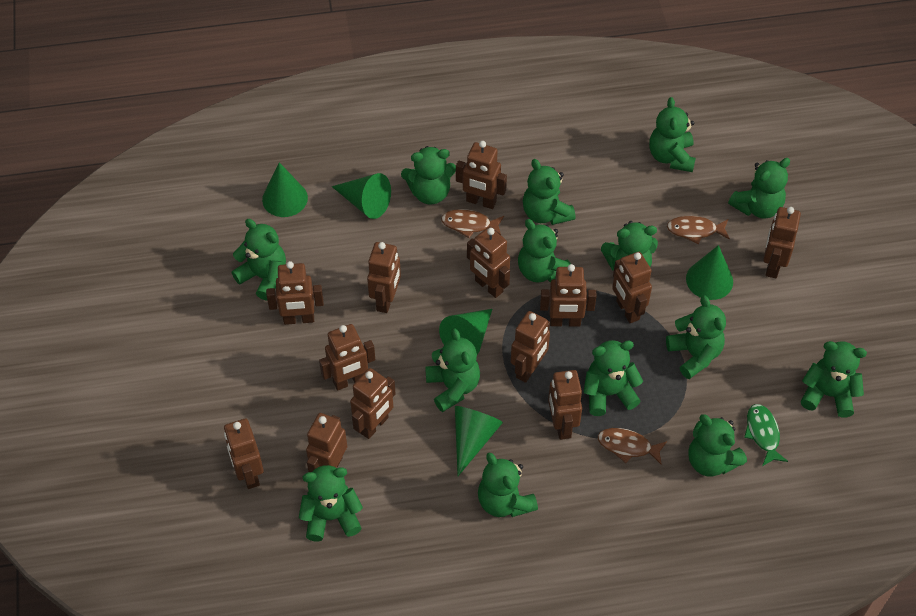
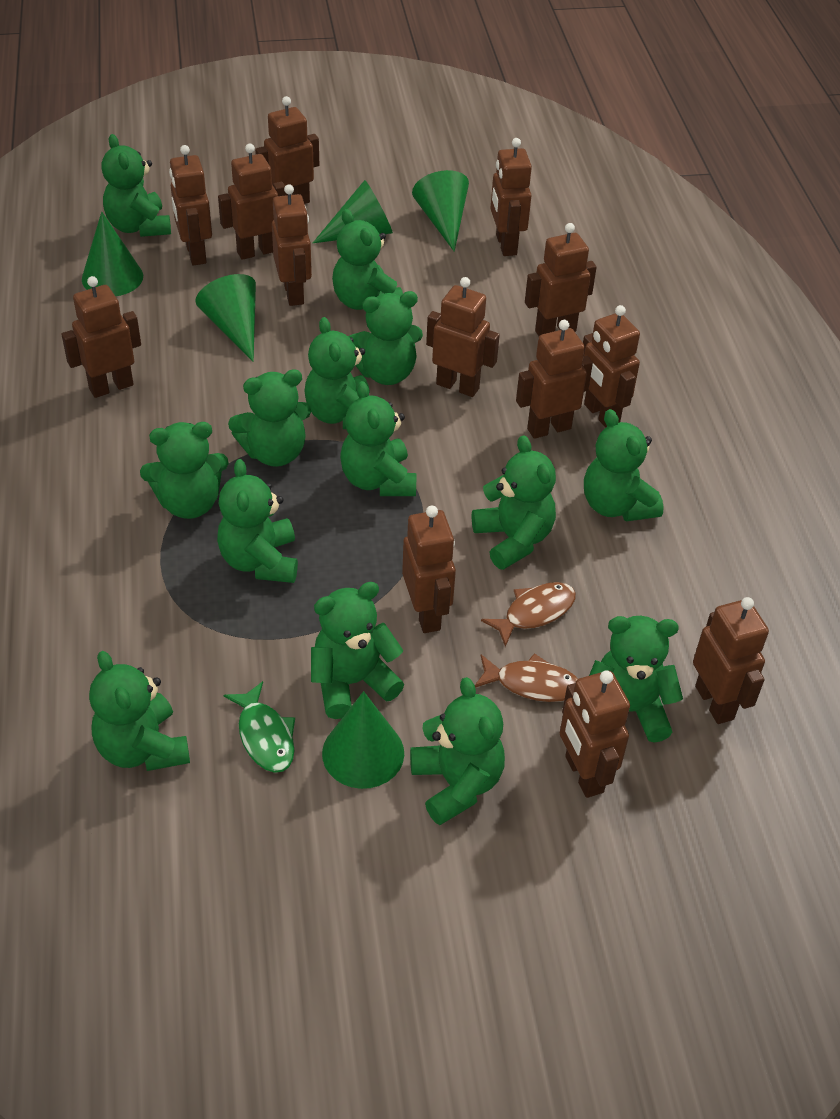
brown fish: 3 -> 2

